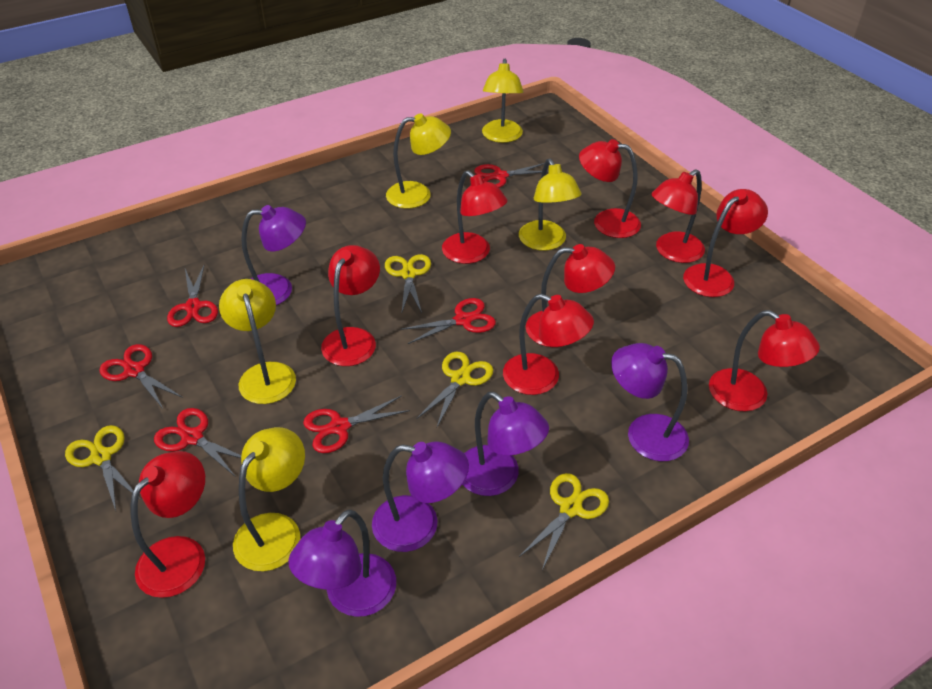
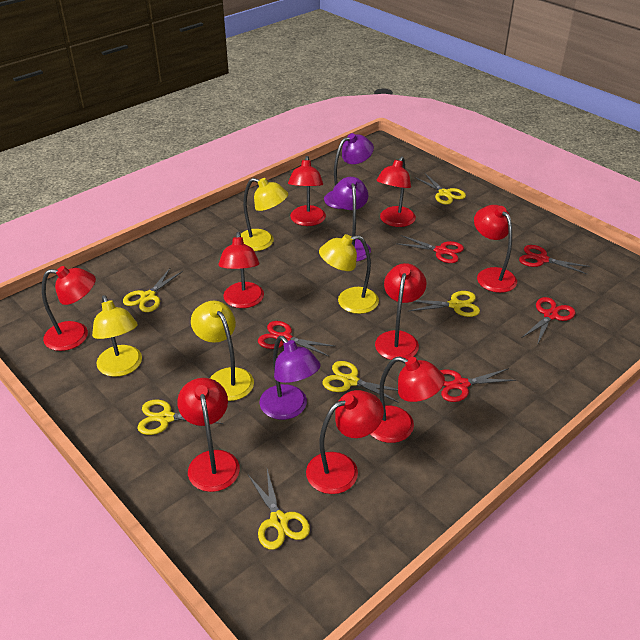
purple lamp: 5 -> 3
red scissors: 6 -> 5
yellow lamp: 5 -> 4
yellow scissors: 4 -> 6

